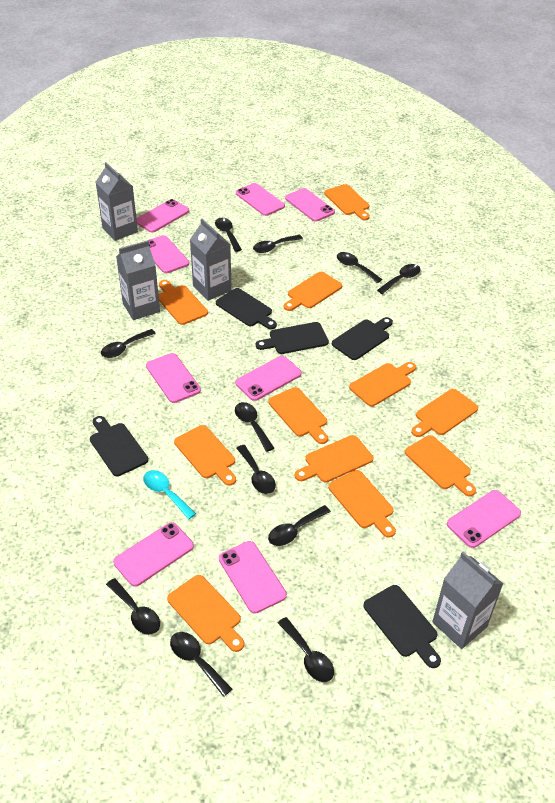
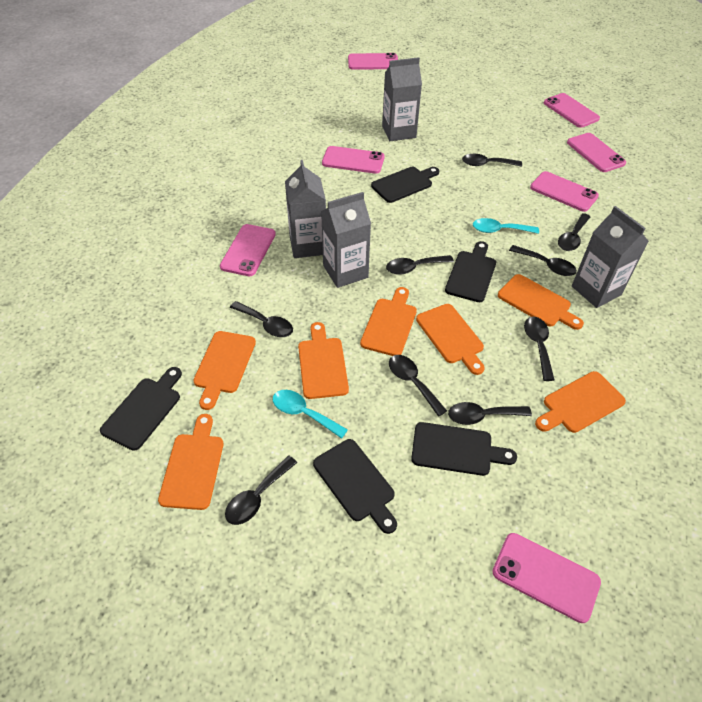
black spoon: 11 -> 9
orange cutting board: 11 -> 7
pink phone: 9 -> 7
turquoise spoon: 1 -> 2

